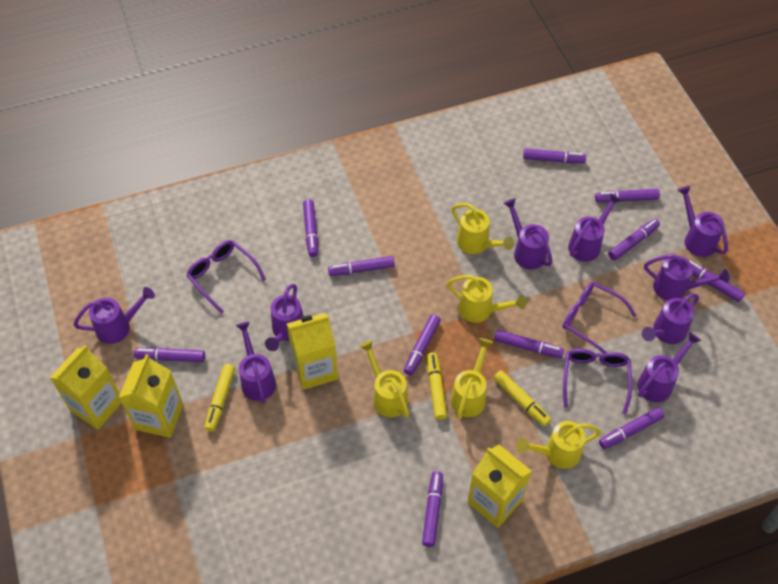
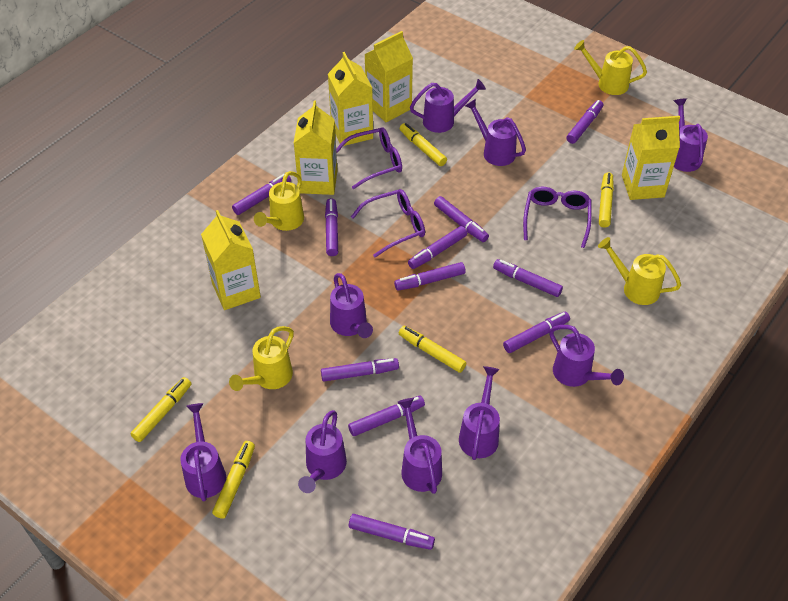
yellow carton: 4 -> 5
yellow marker: 3 -> 5
yellow watering can: 5 -> 4

